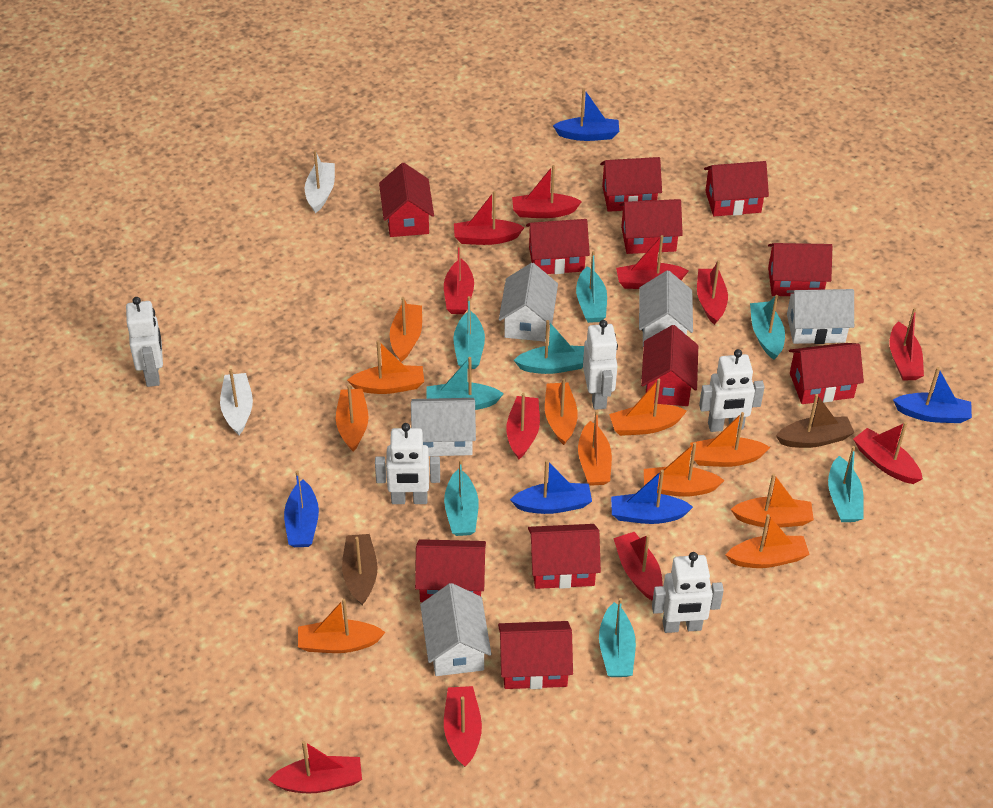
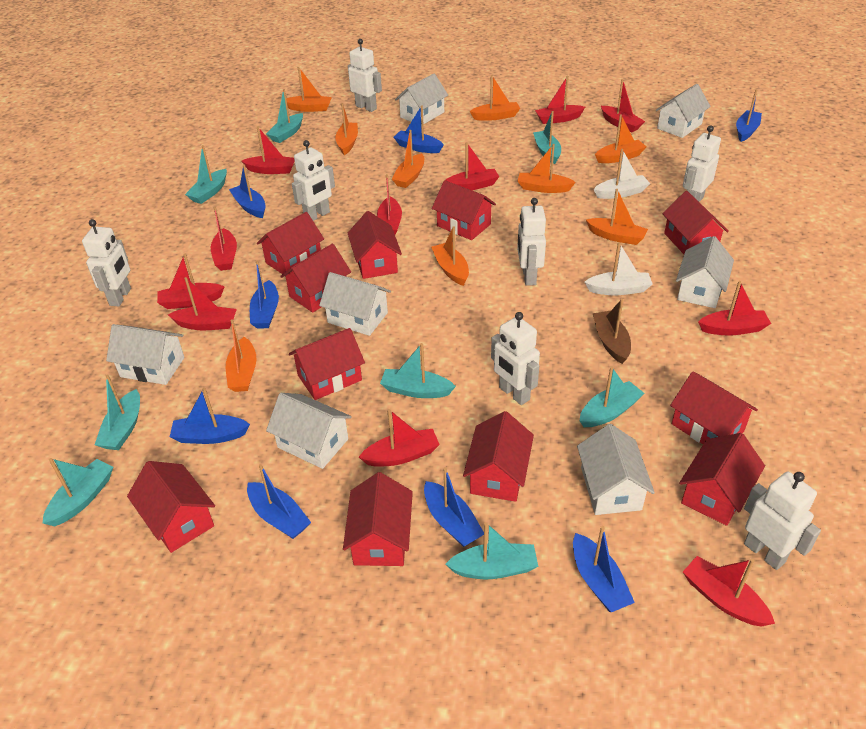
blue boat: 5 -> 8
brown boat: 2 -> 1
orange boat: 11 -> 9
white house: 5 -> 7
white robot: 5 -> 7

